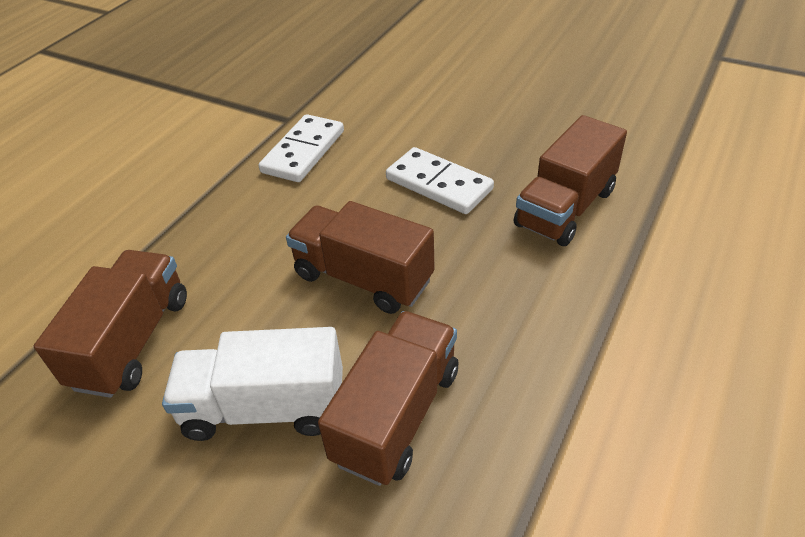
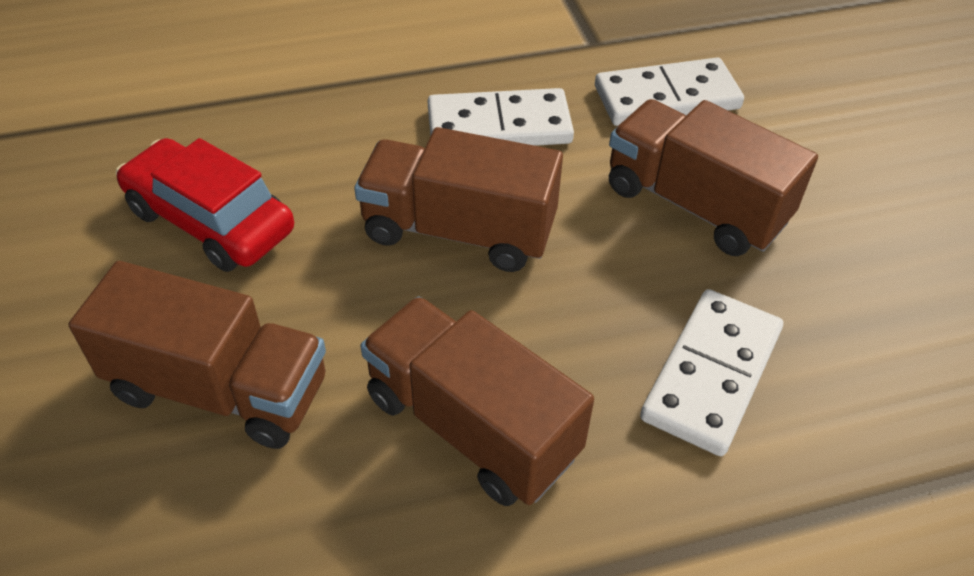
red car: 0 -> 1
white domino: 2 -> 3
white truck: 1 -> 0

